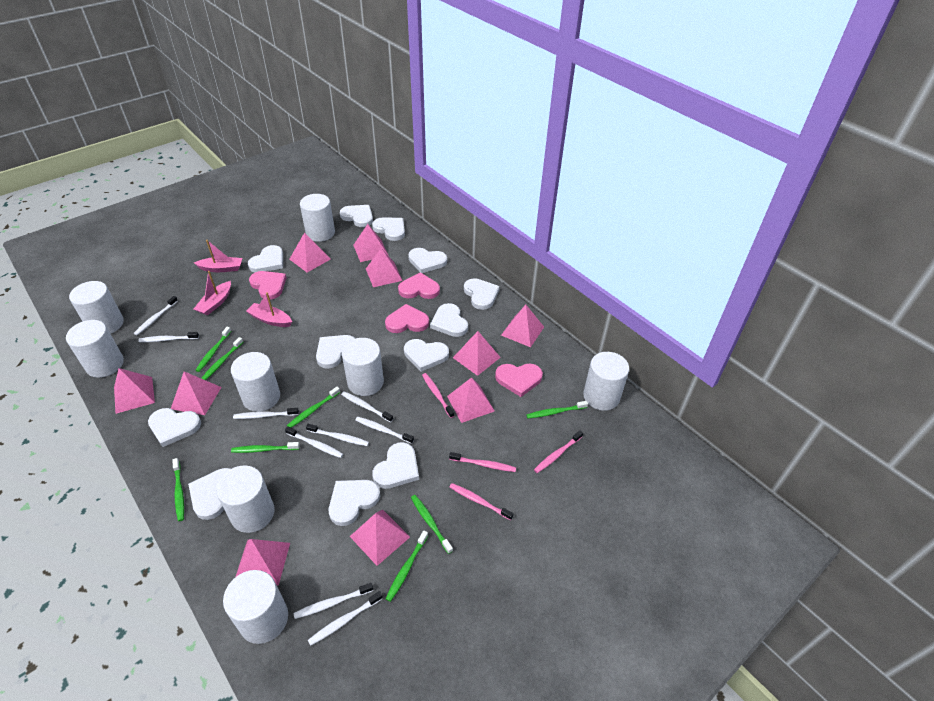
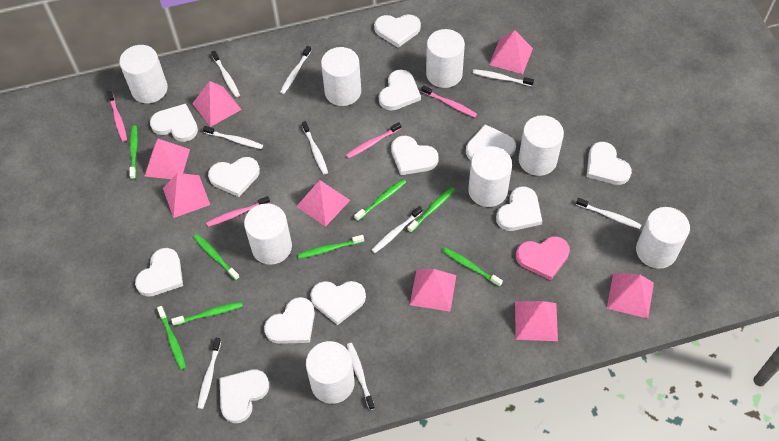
pink boat: 3 -> 0
pink heart: 4 -> 1
pink pyramid: 10 -> 8

